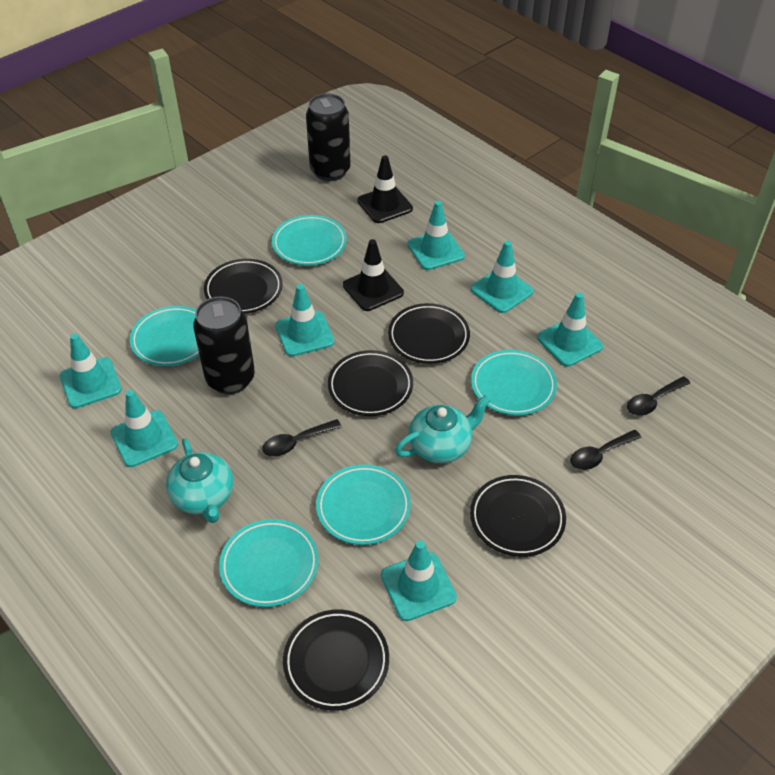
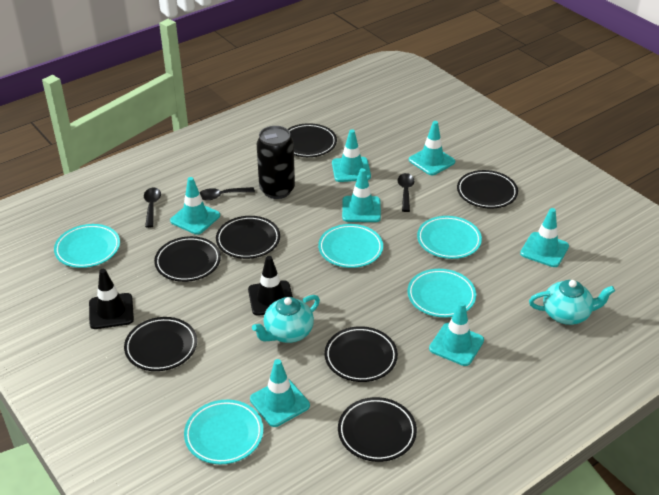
black can: 2 -> 1
black plate: 5 -> 7

